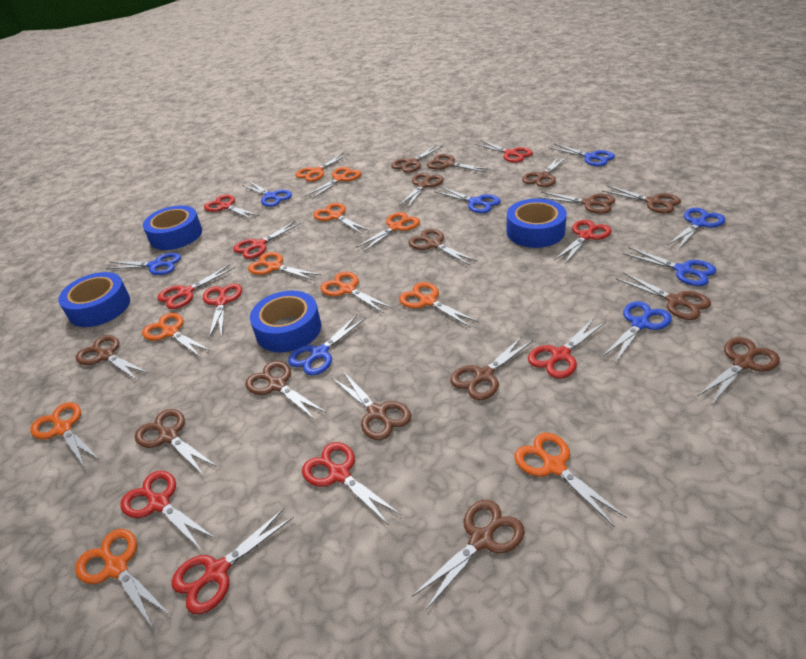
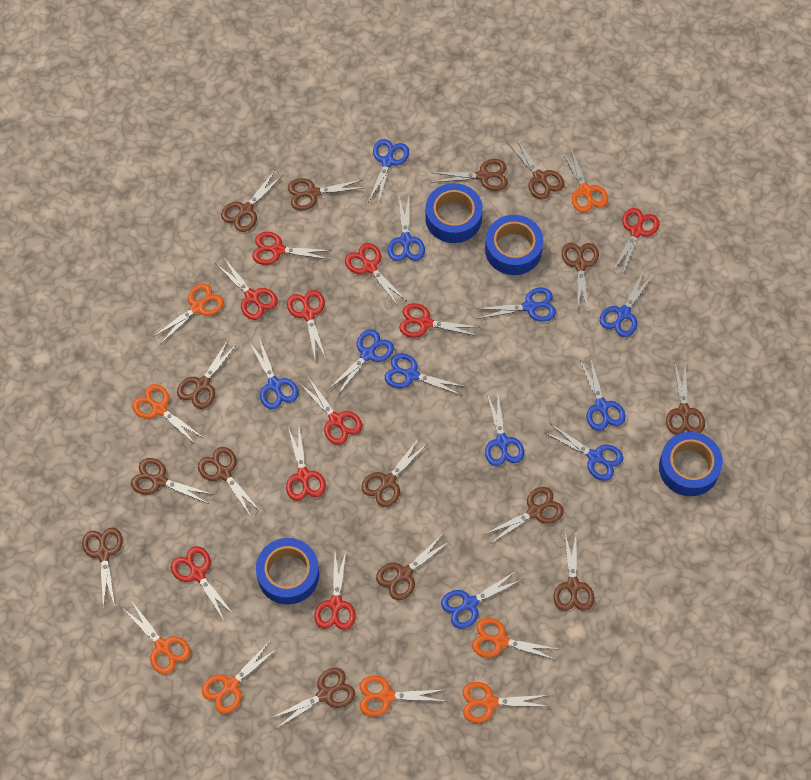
blue scissors: 8 -> 11
orange scissors: 11 -> 8

